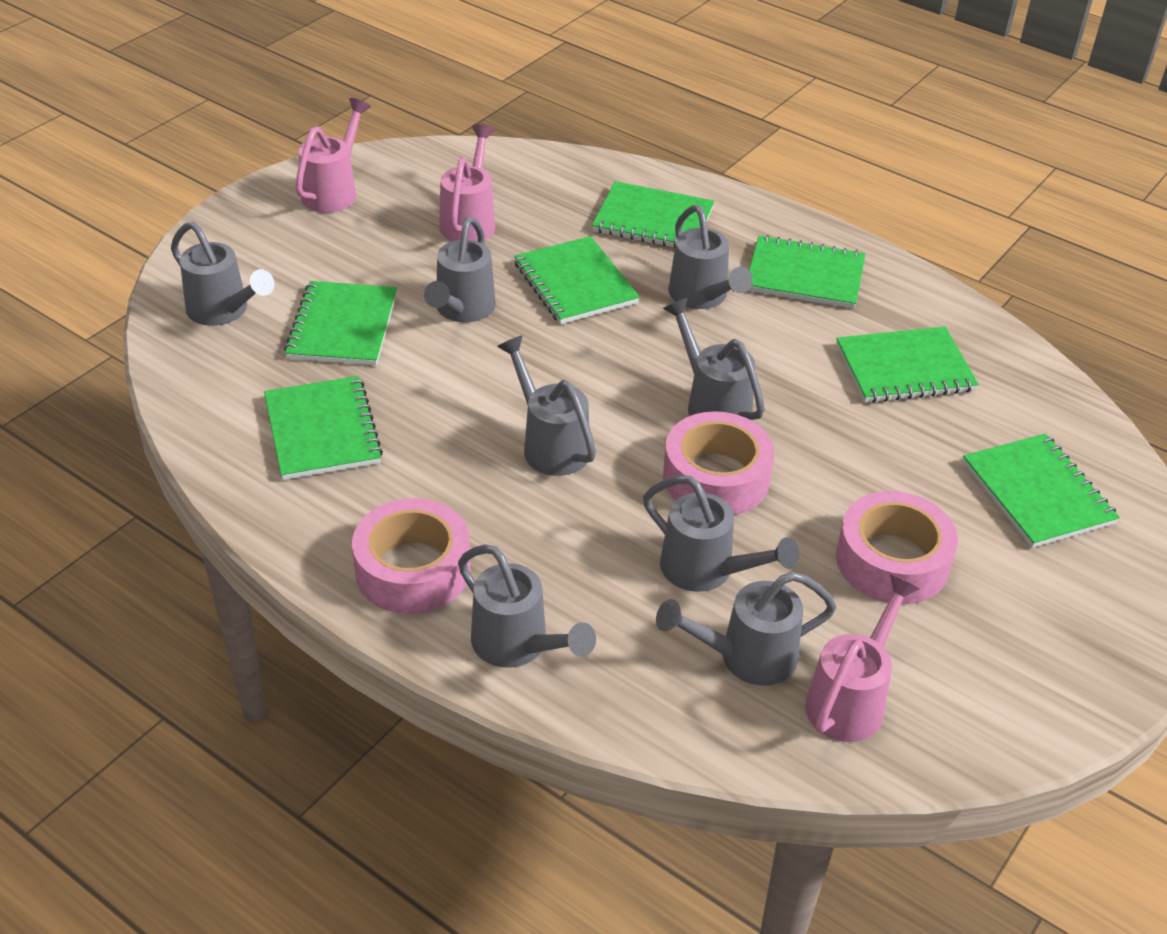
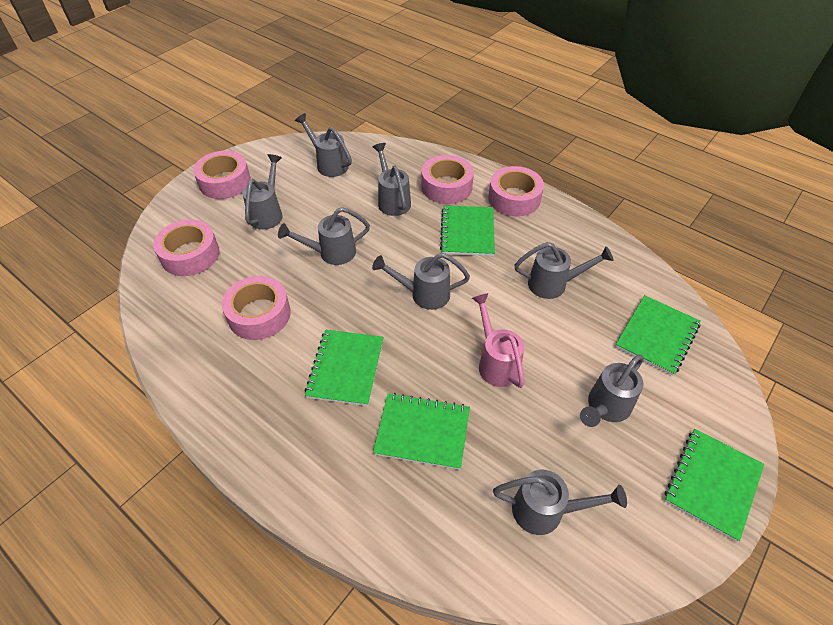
green notebook: 7 -> 5
pink tape: 3 -> 5
pink watering can: 3 -> 1

